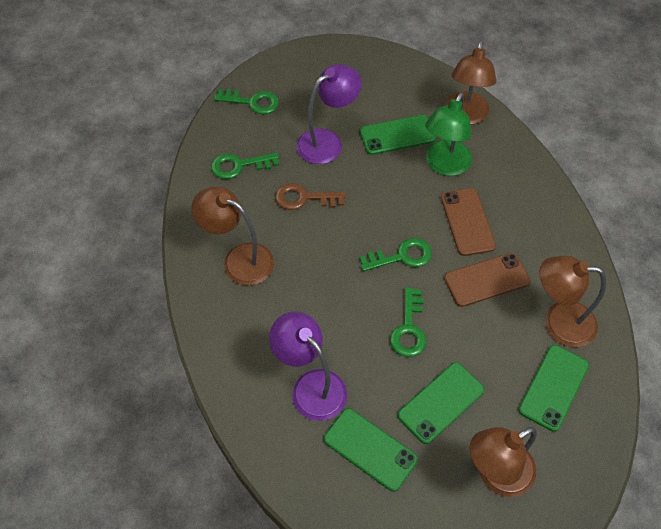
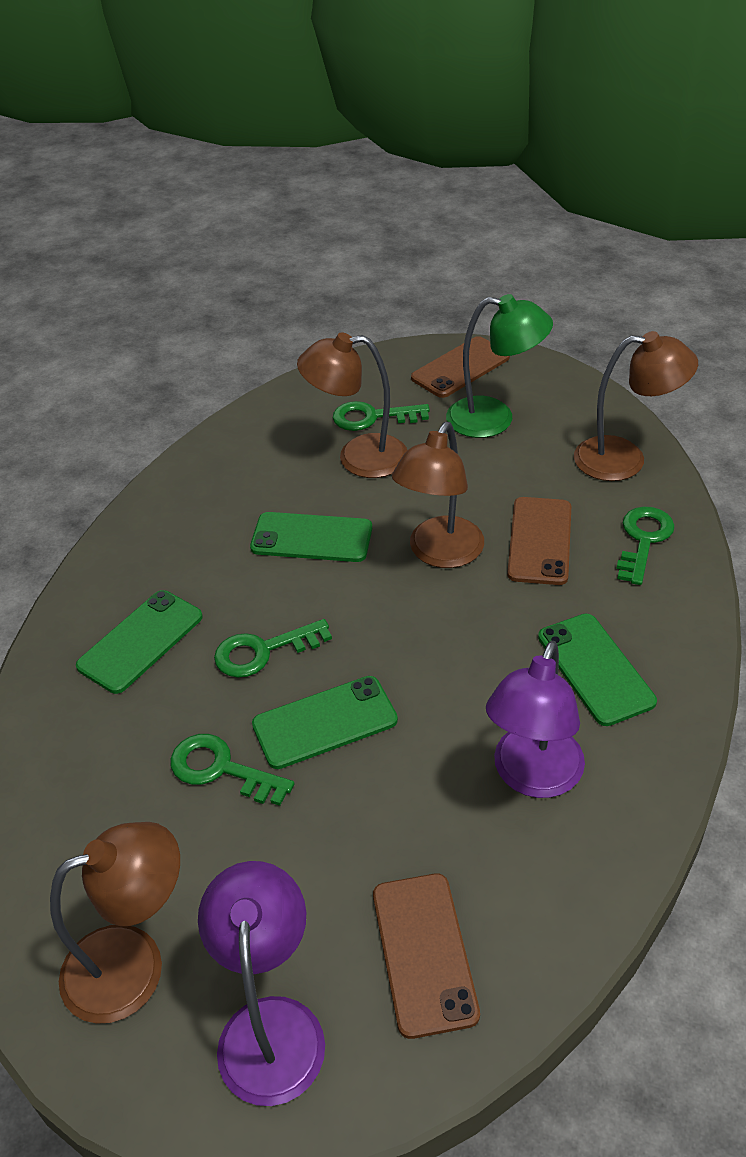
brown key: 1 -> 0
brown phone: 2 -> 3

